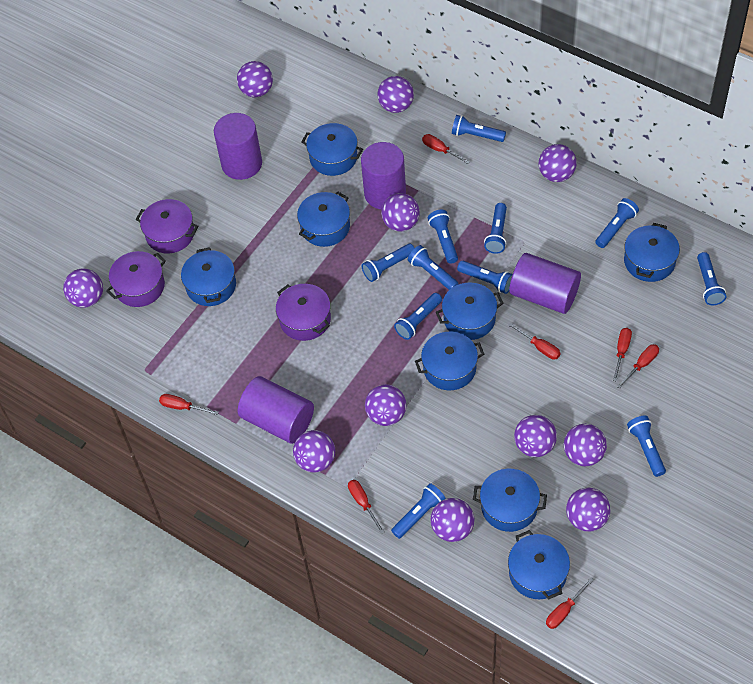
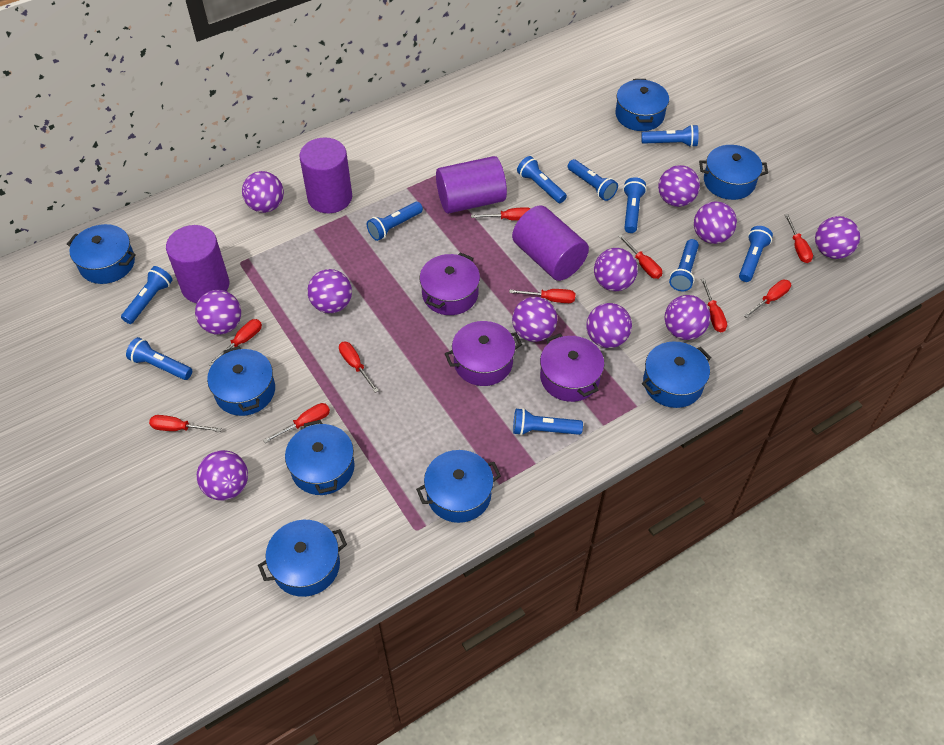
blue flashlight: 11 -> 10
red screwdriver: 7 -> 10

